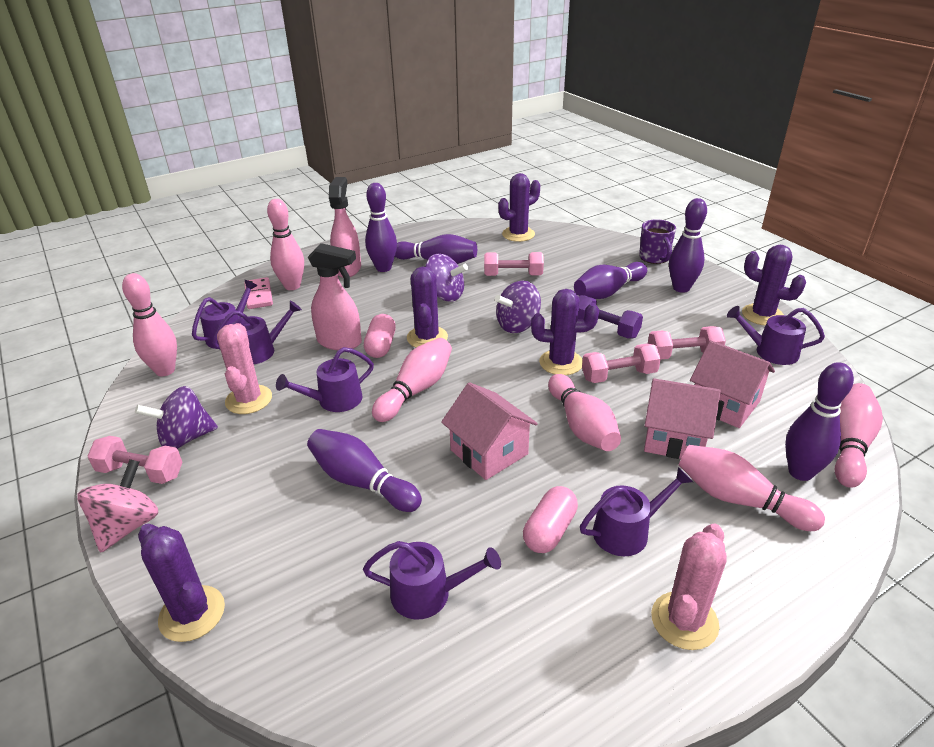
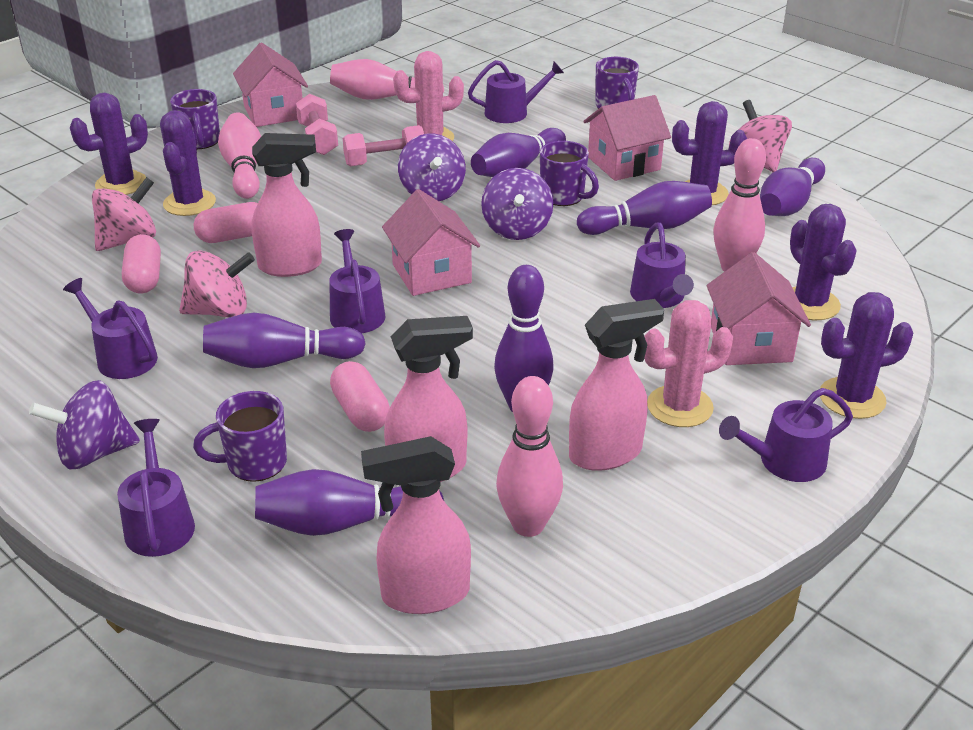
pink bowling pin: 6 -> 4
pink capsule: 2 -> 3
pink domino: 1 -> 0
pink dumbbell: 4 -> 2
pink house: 3 -> 4
pink spinning top: 1 -> 3
pink spray bottle: 2 -> 4
purple dumbbell: 1 -> 0
purple mug: 1 -> 4

